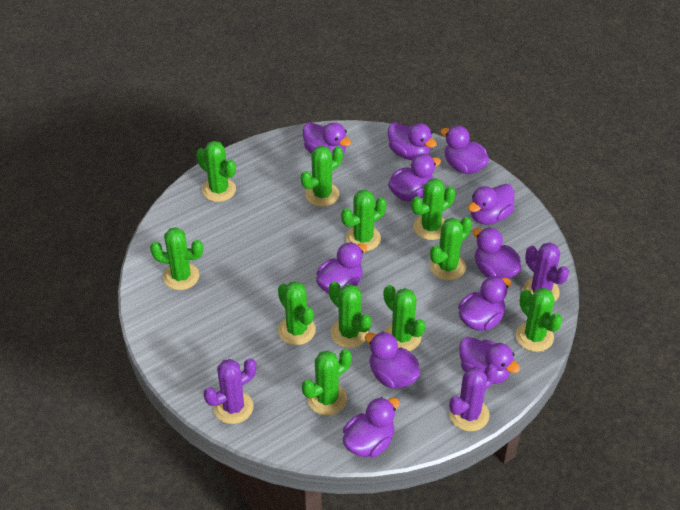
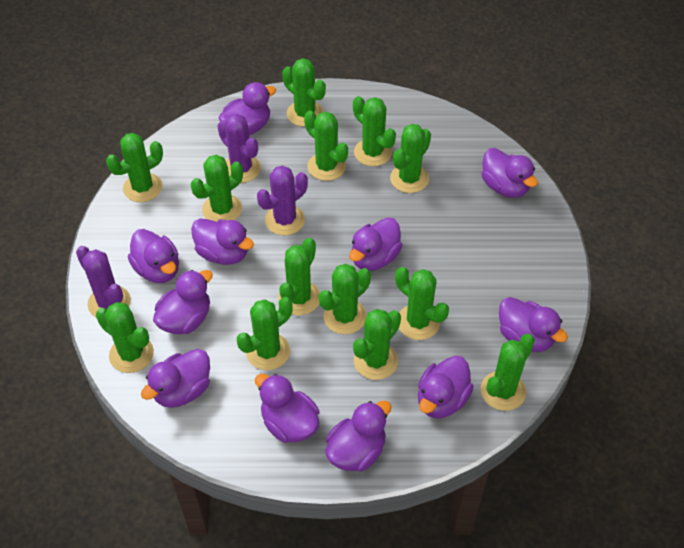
green cactus: 11 -> 13

